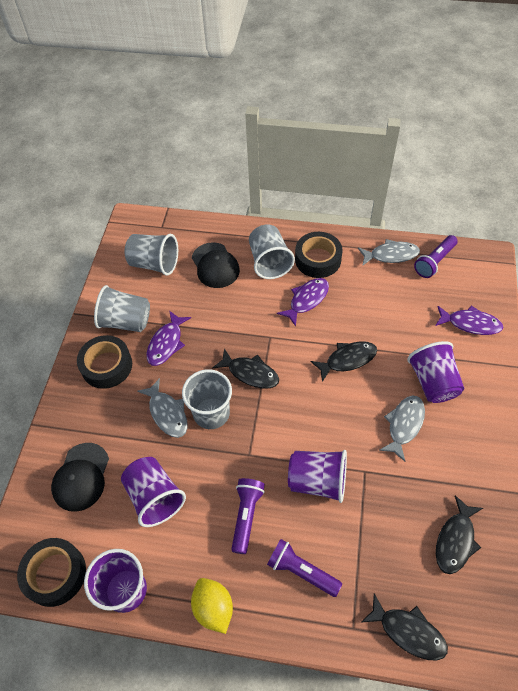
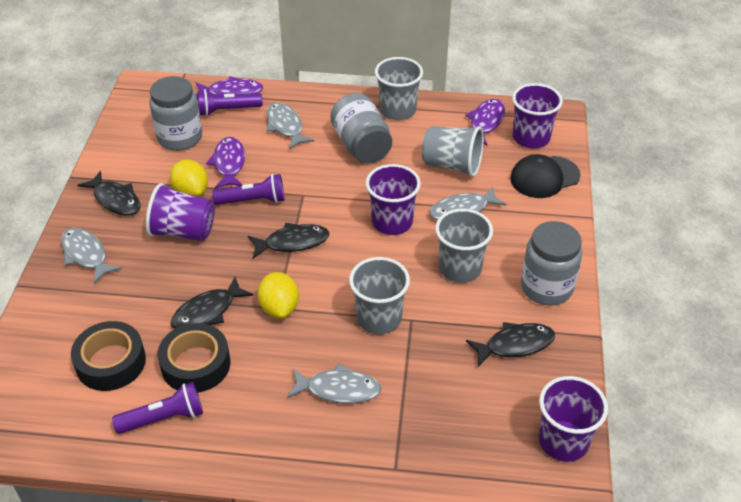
black cap: 2 -> 1
black tape: 3 -> 2
grey fish: 3 -> 4
grey jar: 0 -> 3
yellow lemon: 1 -> 2

